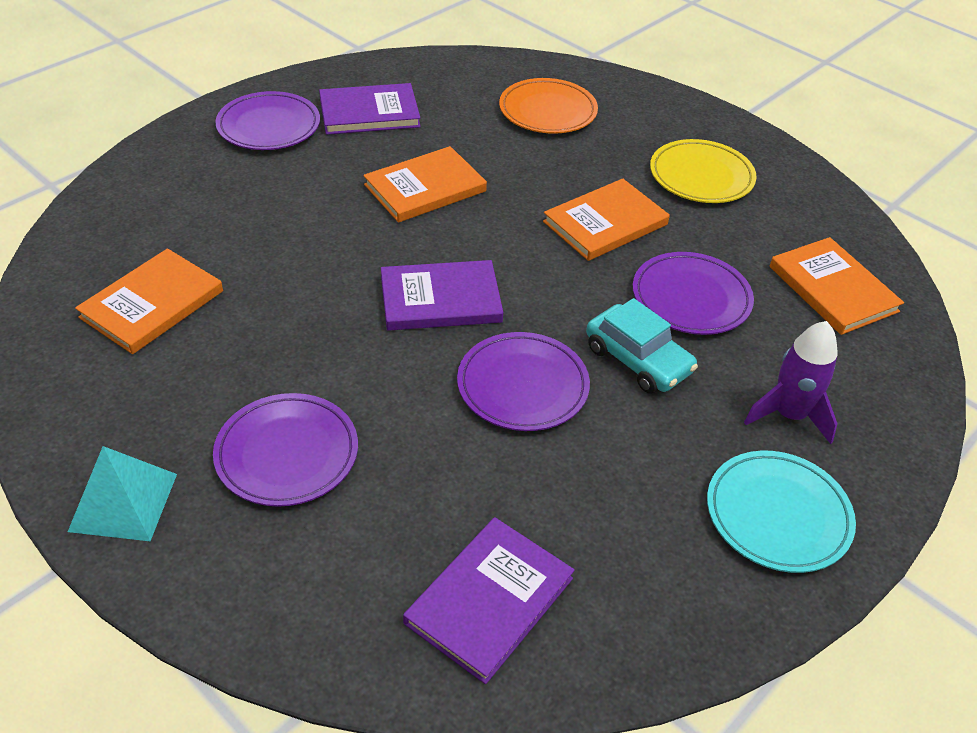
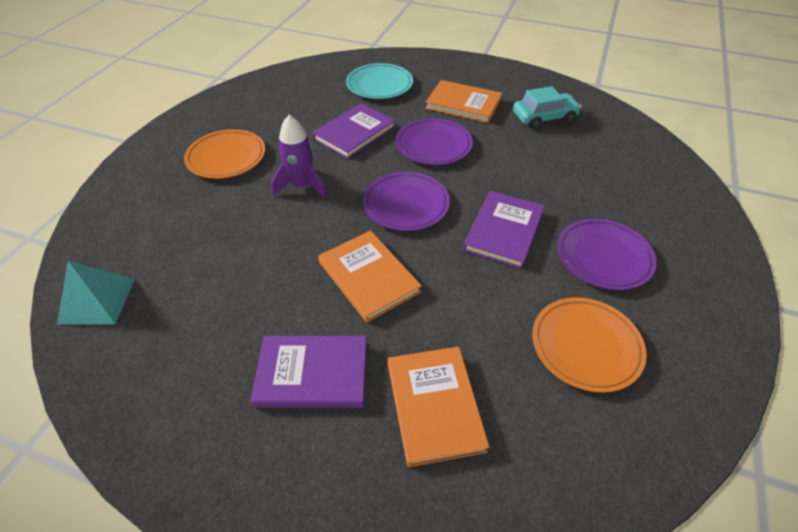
orange book: 4 -> 3
orange plate: 1 -> 2
purple plate: 4 -> 3
yellow plate: 1 -> 0

